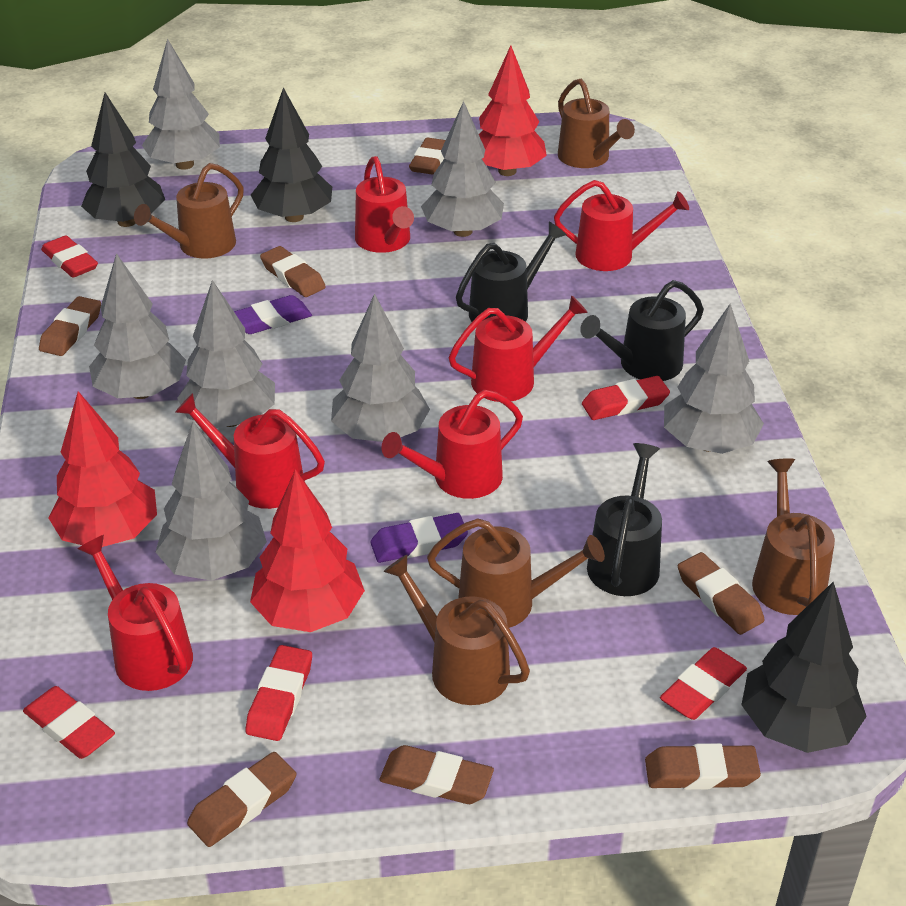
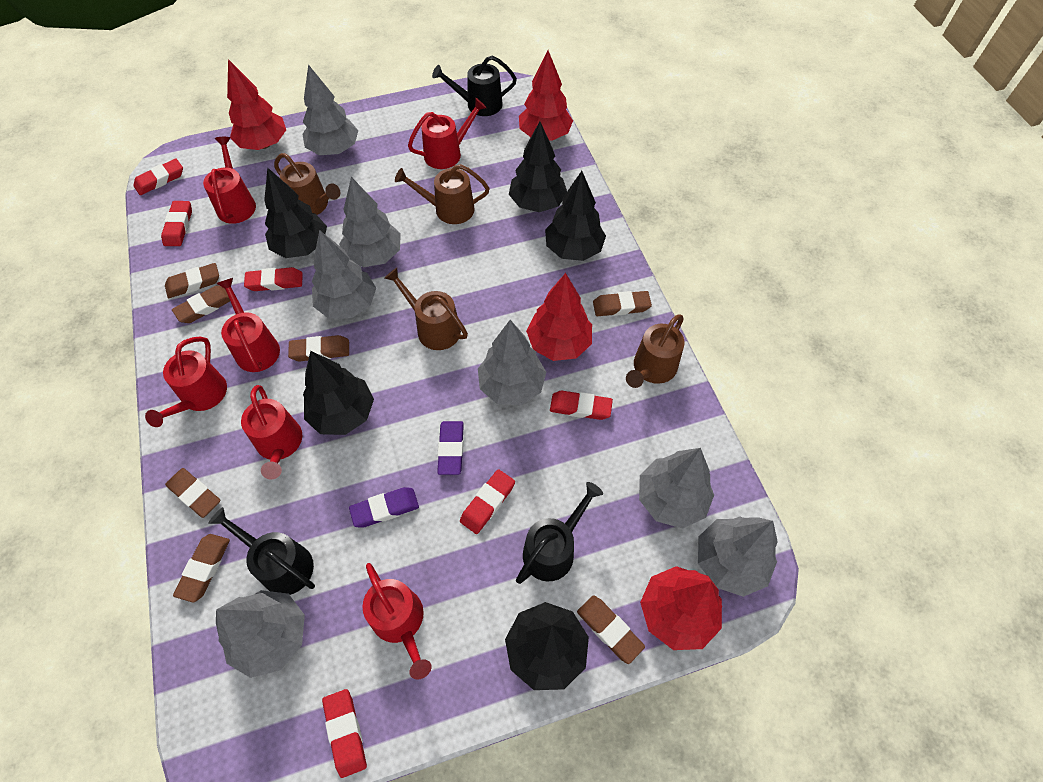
black tree: 3 -> 5
brown watering can: 5 -> 4
red eraser: 5 -> 6
red tree: 3 -> 4

